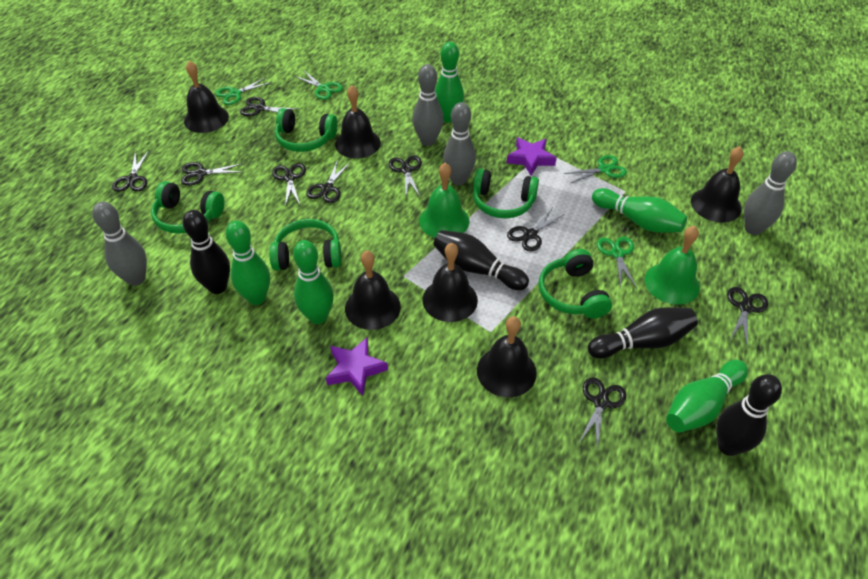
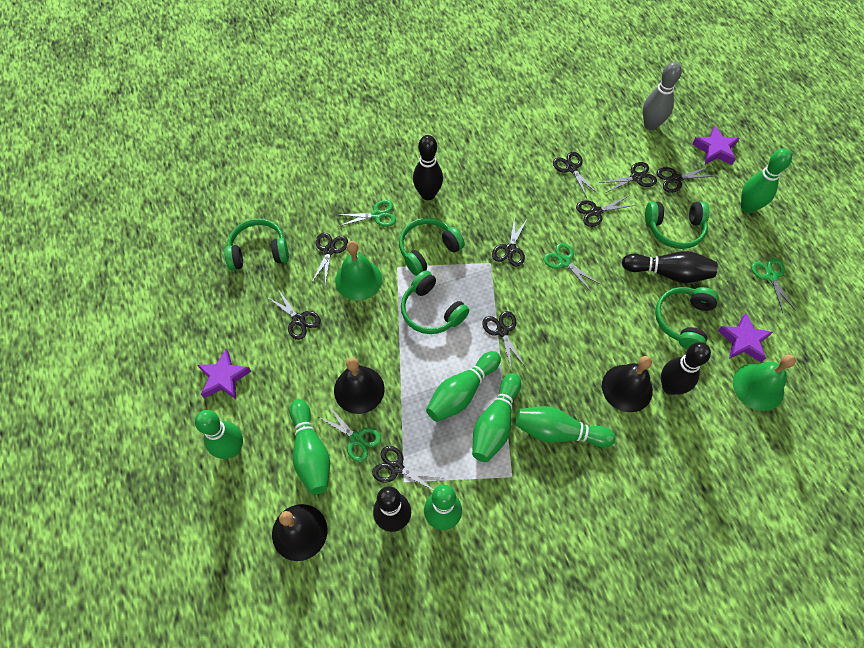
black bell: 6 -> 3
green bowling pin: 5 -> 7
grey bowling pin: 4 -> 1
purple star: 2 -> 3

